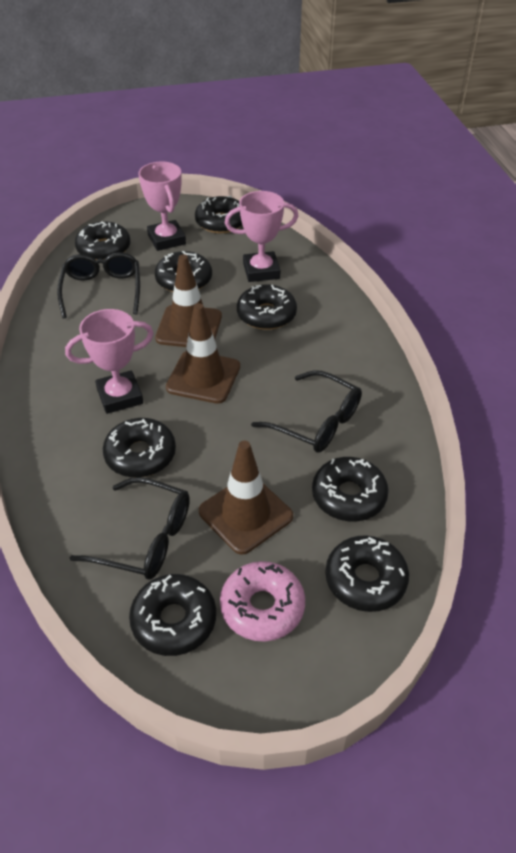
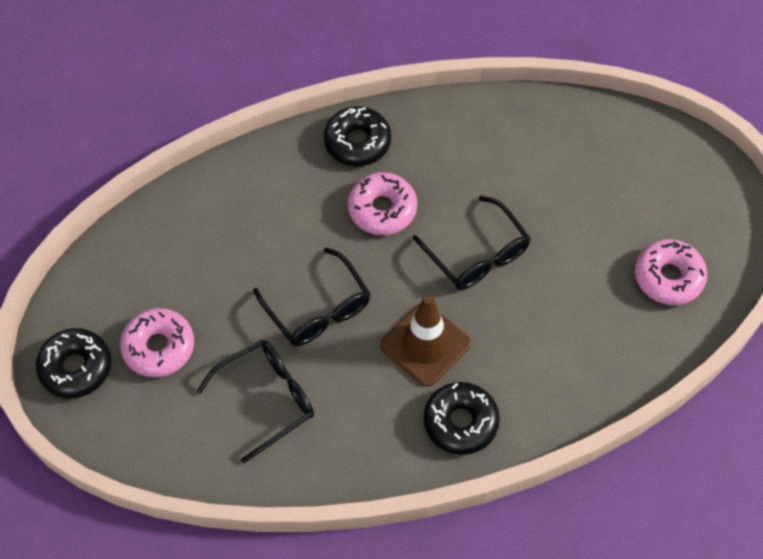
black donut: 8 -> 3
brown traffic cone: 3 -> 1
pink donut: 1 -> 3
pink trophy: 3 -> 0

